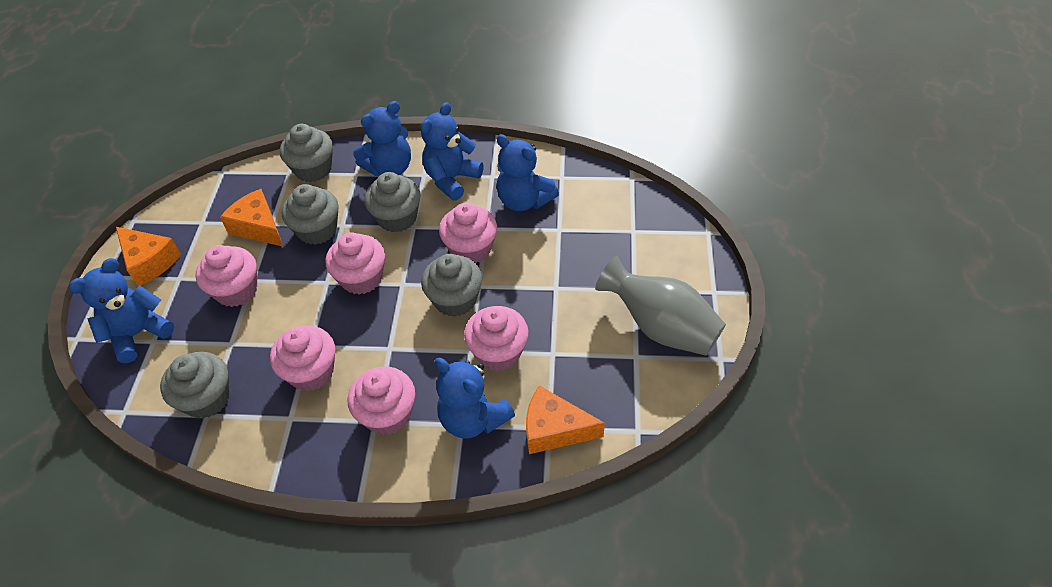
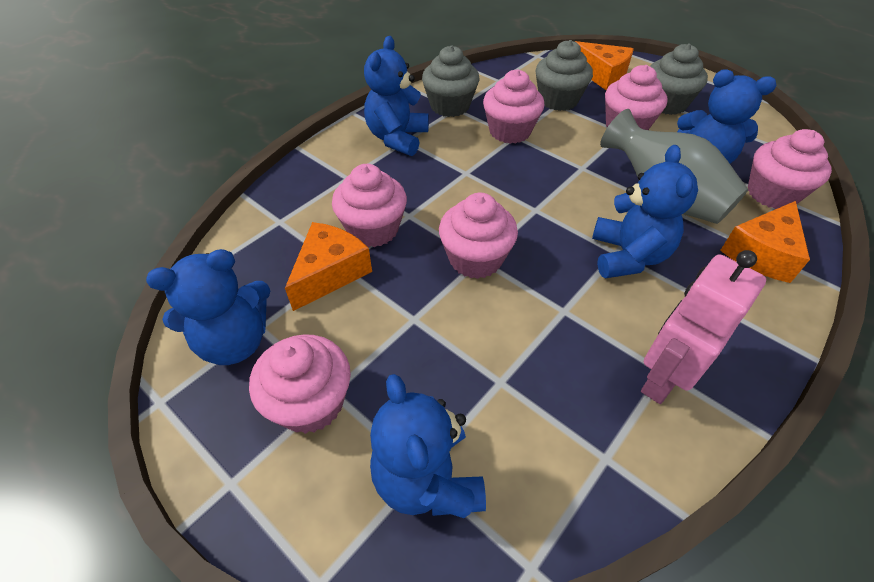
grey cupcake: 5 -> 3
pink robot: 0 -> 1

